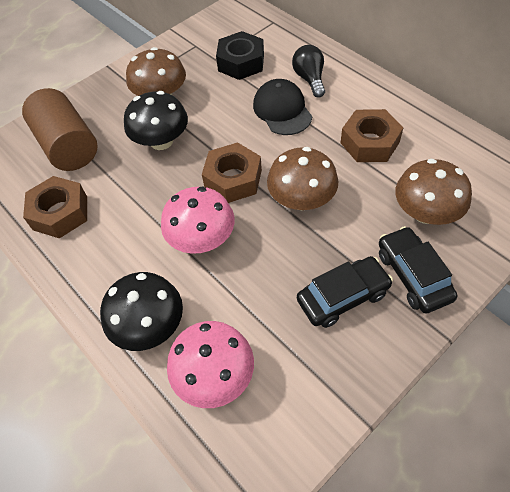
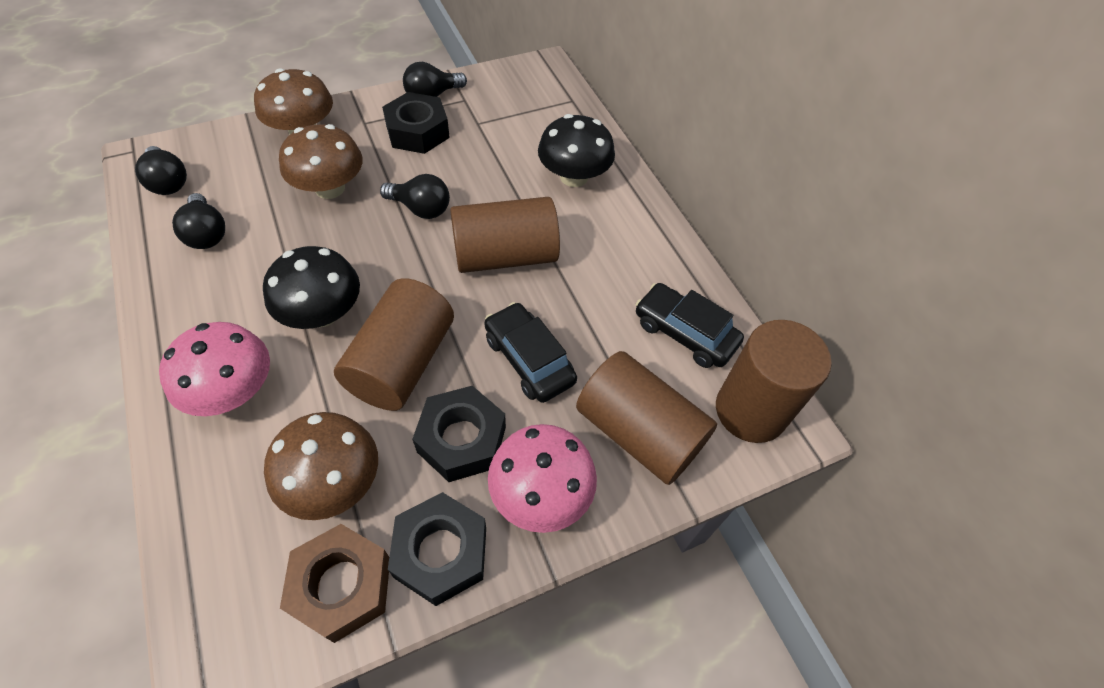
black cap: 1 -> 0
black light bulb: 1 -> 4
black nut: 1 -> 3
brown cylinder: 1 -> 4
brown nut: 3 -> 1

